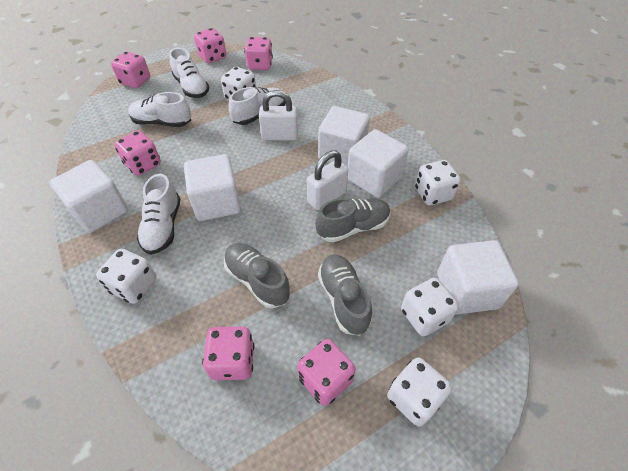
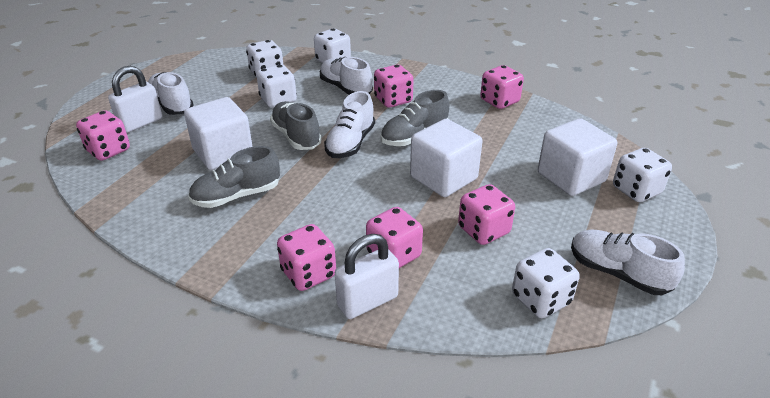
white cube: 5 -> 3

